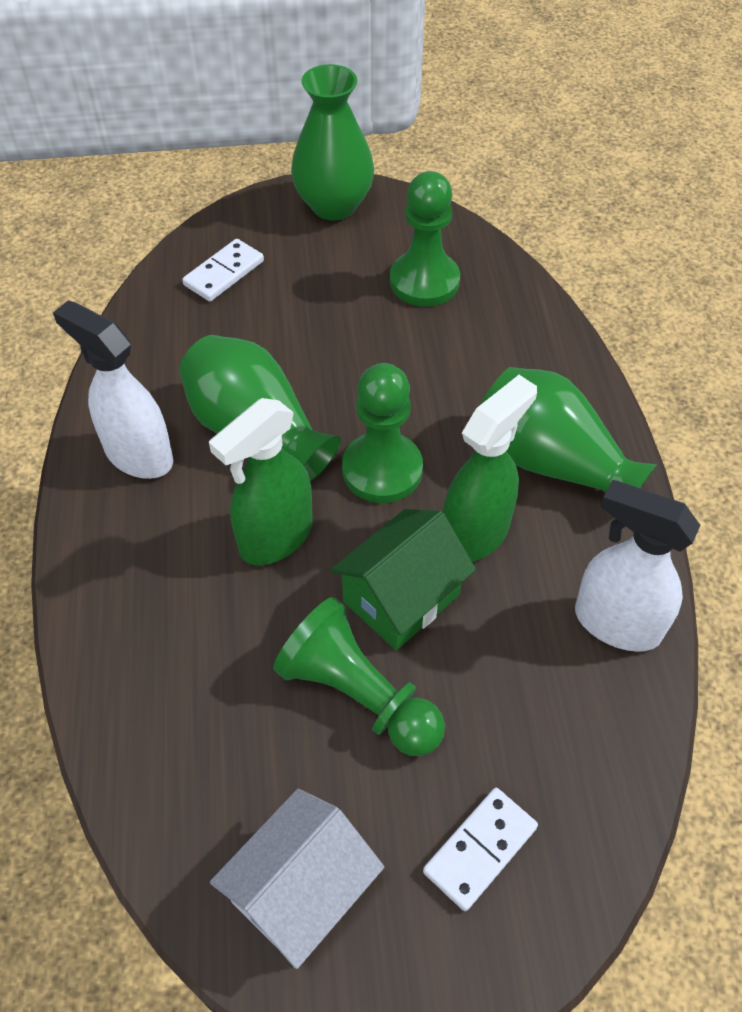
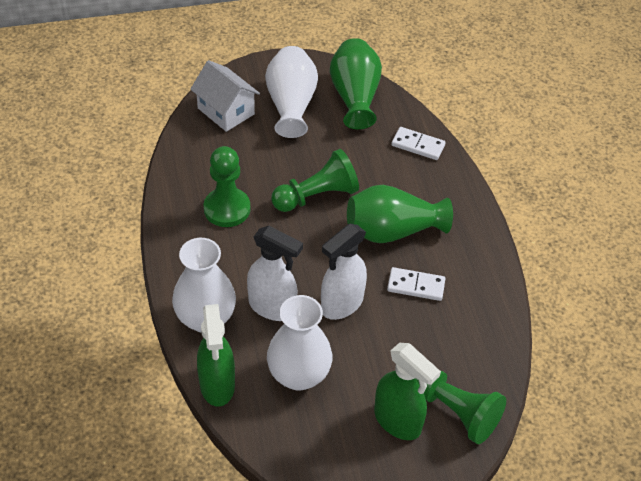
green house: 1 -> 0
green vase: 3 -> 2
white vase: 0 -> 3

